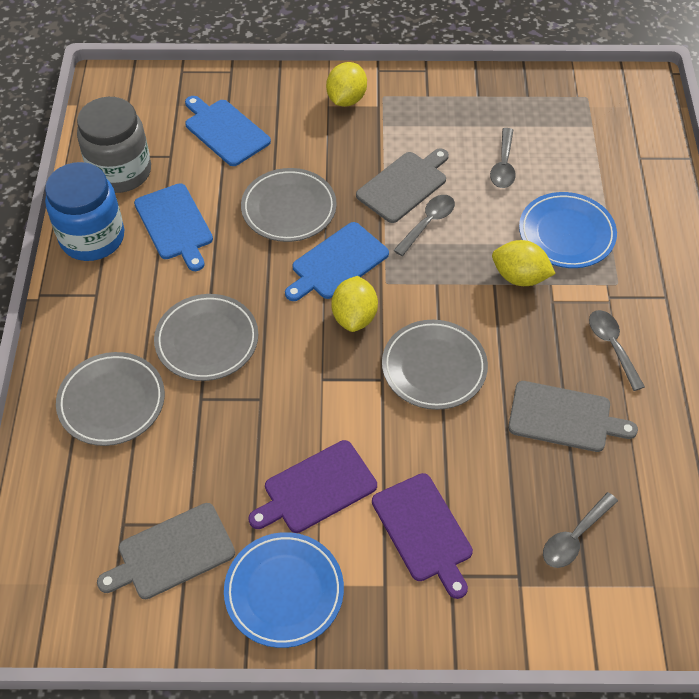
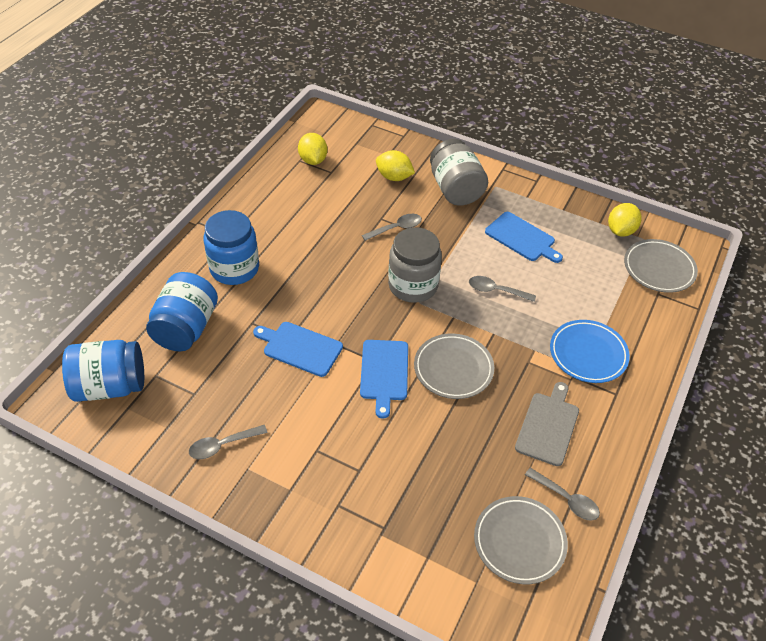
blue jar: 1 -> 3
blue plate: 2 -> 1
grey cutting board: 3 -> 1
grey jar: 1 -> 2
grey plate: 4 -> 3
purple cutting board: 2 -> 0

